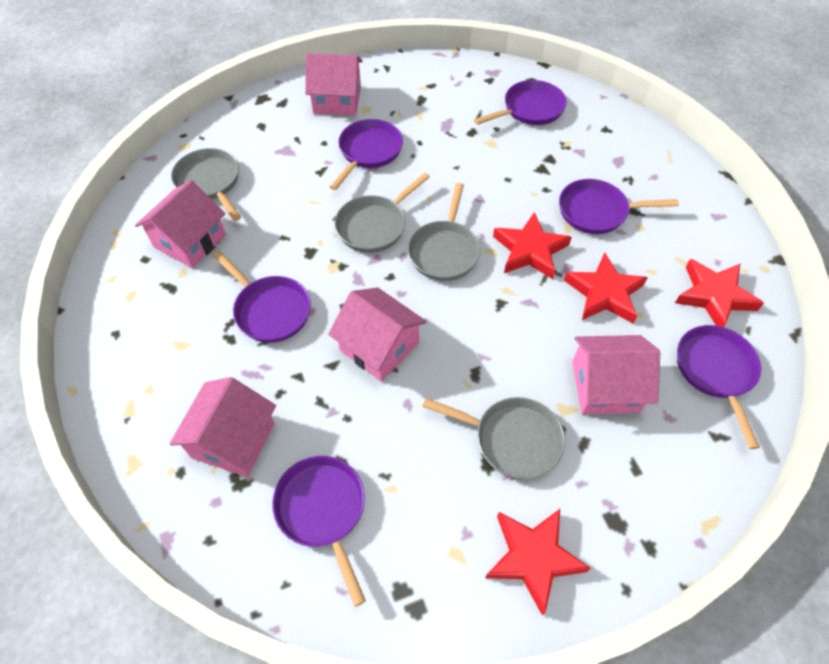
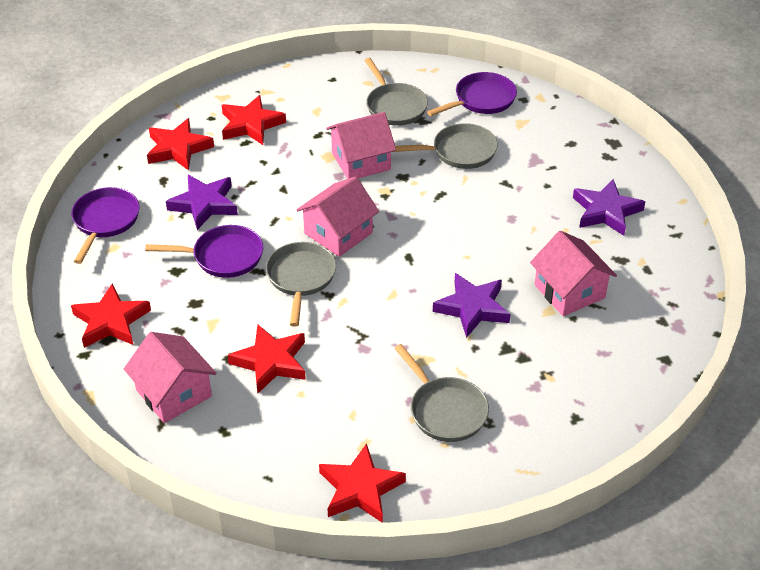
pink house: 5 -> 4
purple pan: 6 -> 3
purple star: 0 -> 3
red star: 4 -> 5

